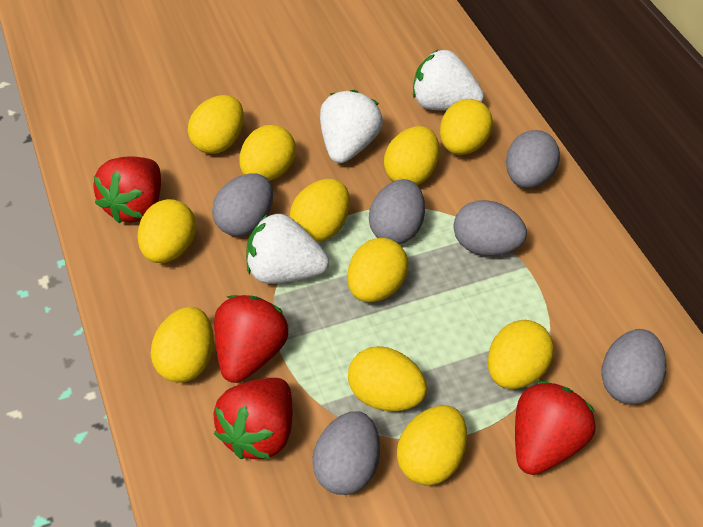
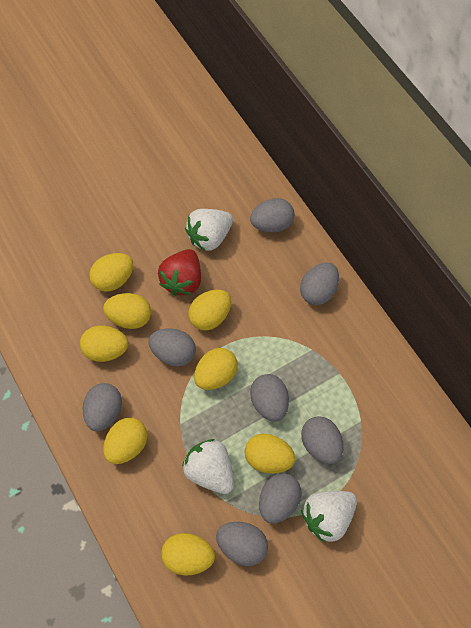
grey egg: 6 -> 8
red strawberry: 4 -> 1
yellow egg: 11 -> 8

